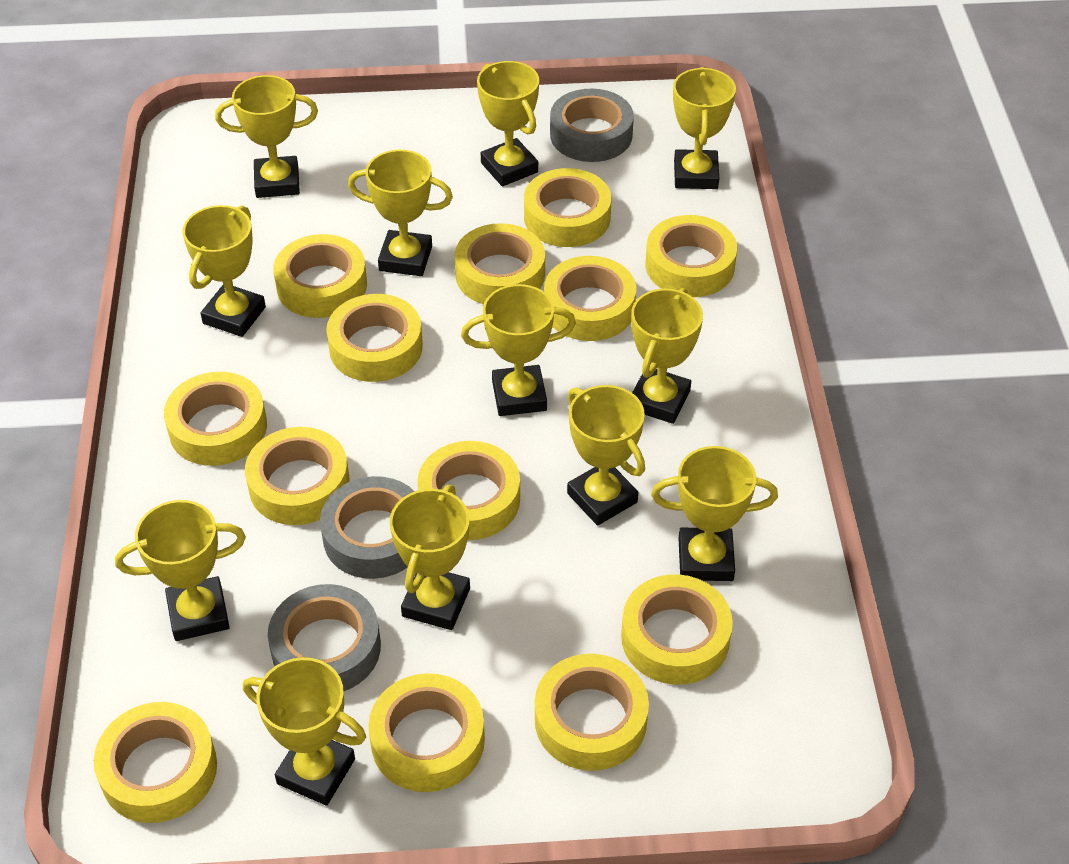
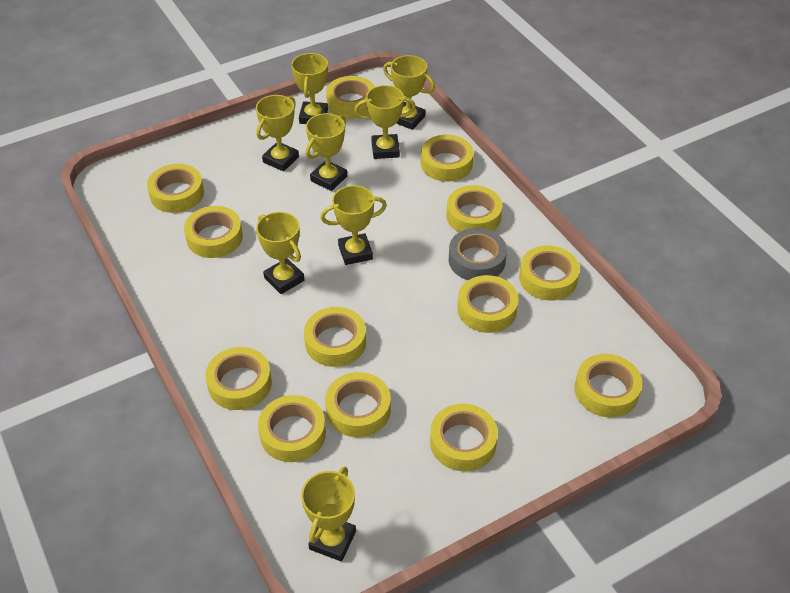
grey tape: 3 -> 1
yellow trophy: 12 -> 8

